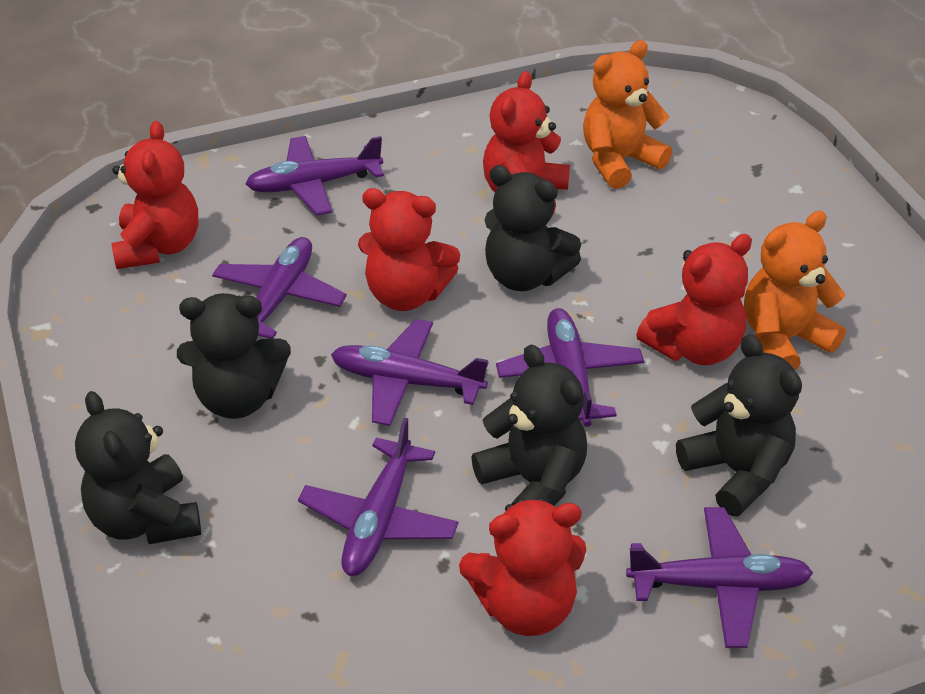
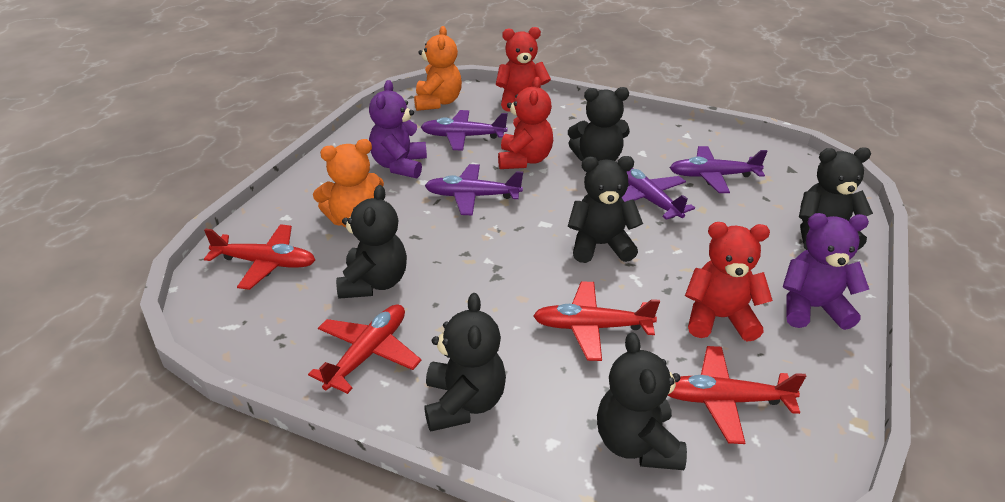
black teddy bear: 5 -> 6
purple plane: 6 -> 4
purple teddy bear: 0 -> 2
red plane: 0 -> 4
red teddy bear: 5 -> 3

